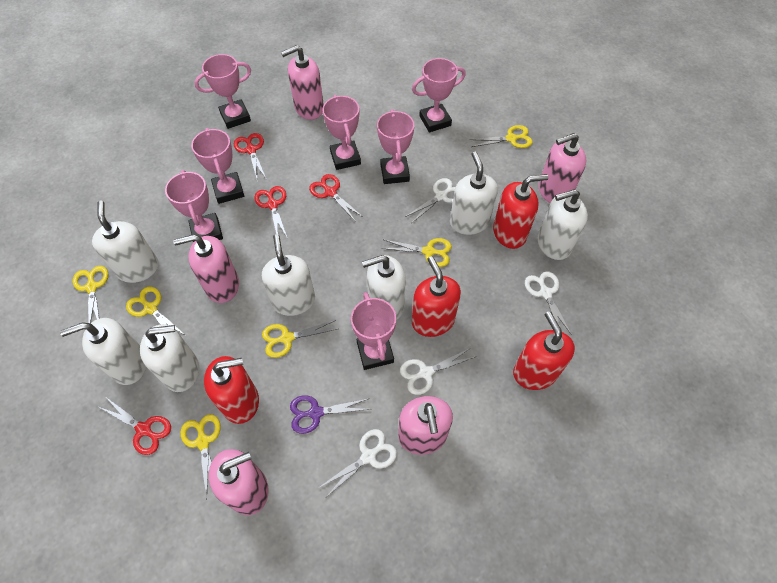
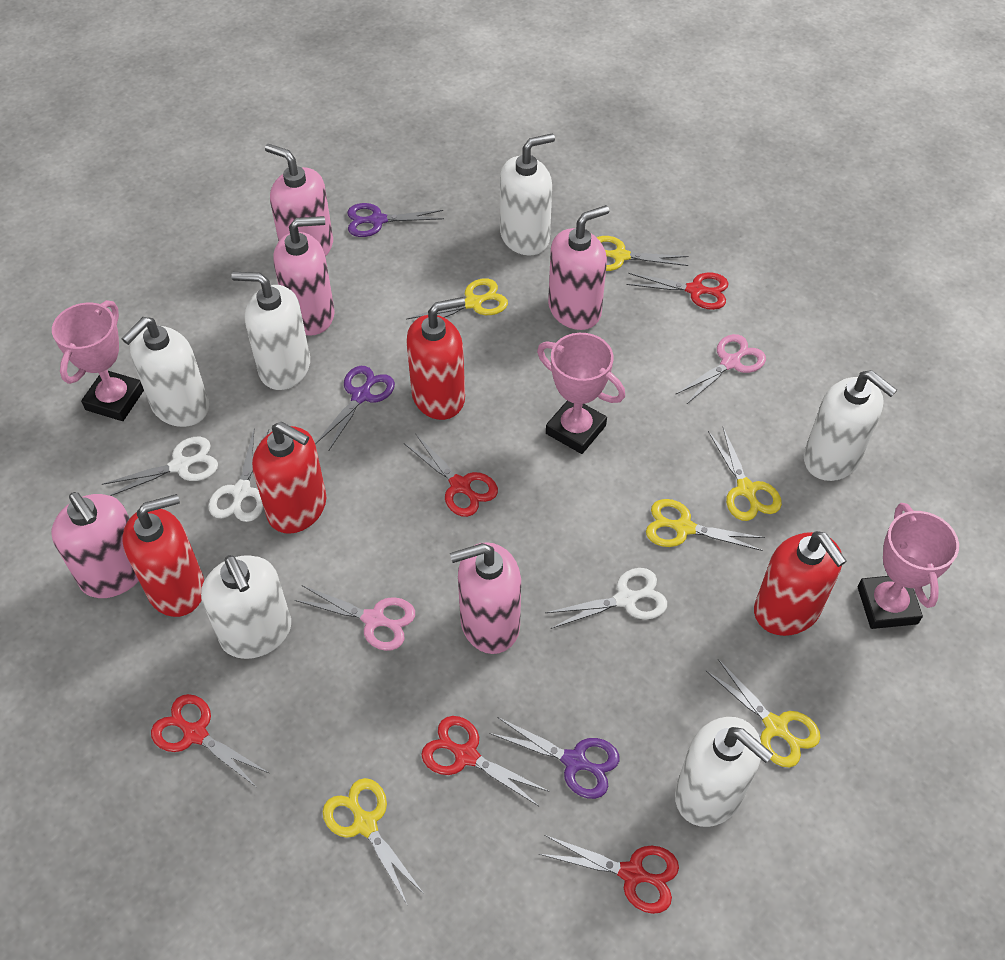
pink scissors: 0 -> 2
pink trophy: 7 -> 3
purple scissors: 1 -> 3
red scissors: 4 -> 5
white scissors: 4 -> 3
white soap dispenser: 7 -> 6

